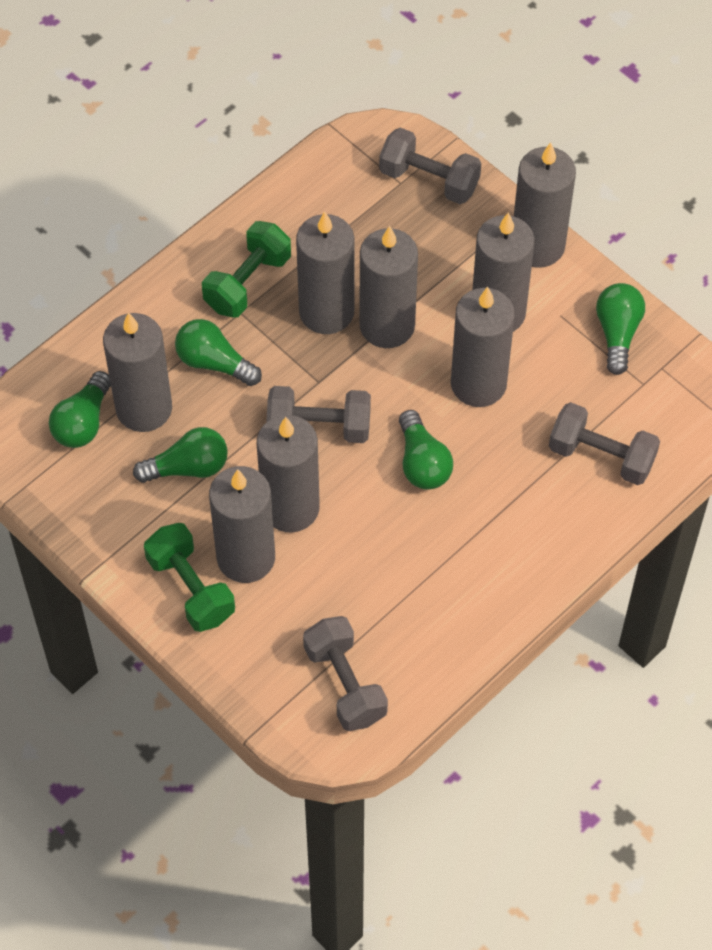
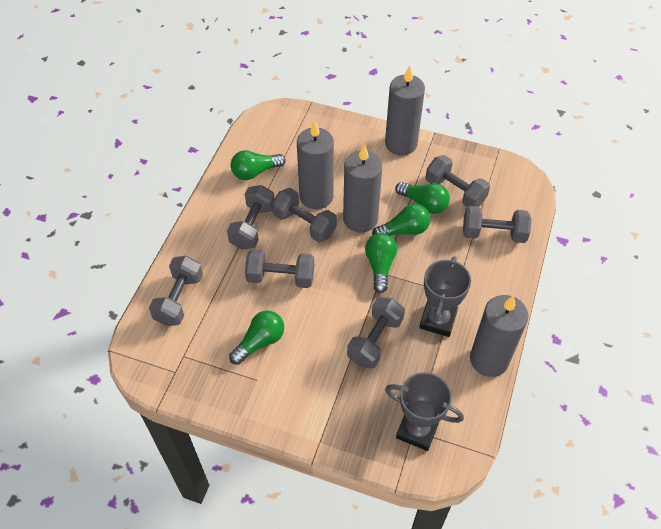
green dumbbell: 2 -> 0
grey candle: 8 -> 4
grey dumbbell: 4 -> 7
grey trophy: 0 -> 2

